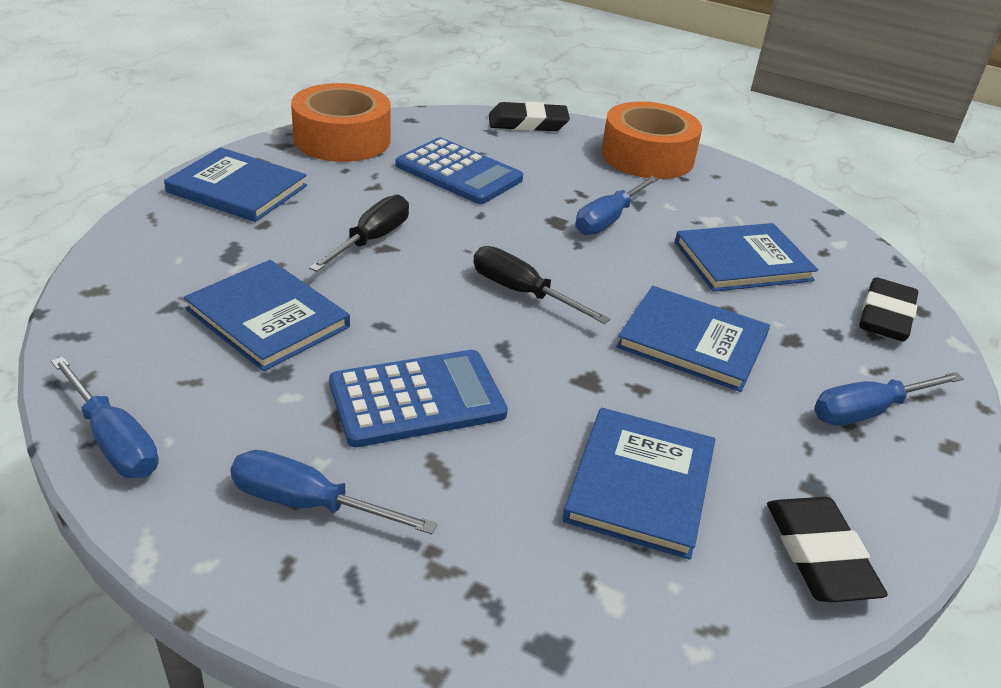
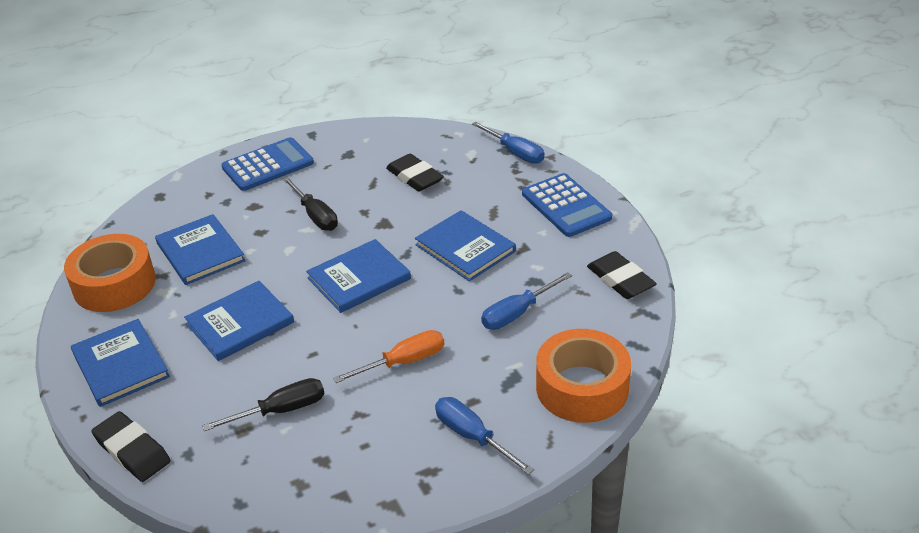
blue screwdriver: 4 -> 3
orange screwdriver: 0 -> 1

